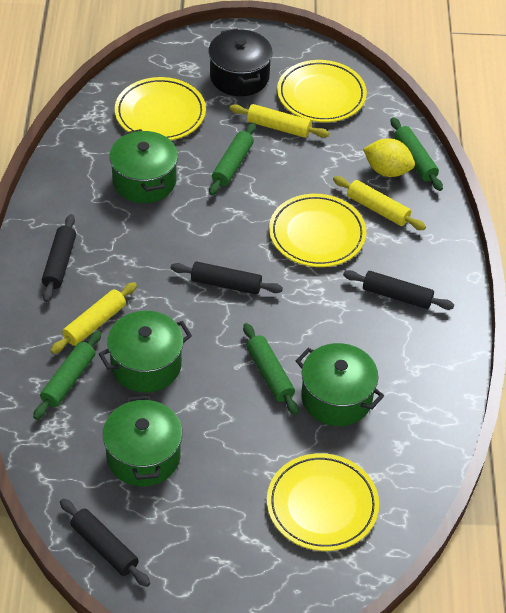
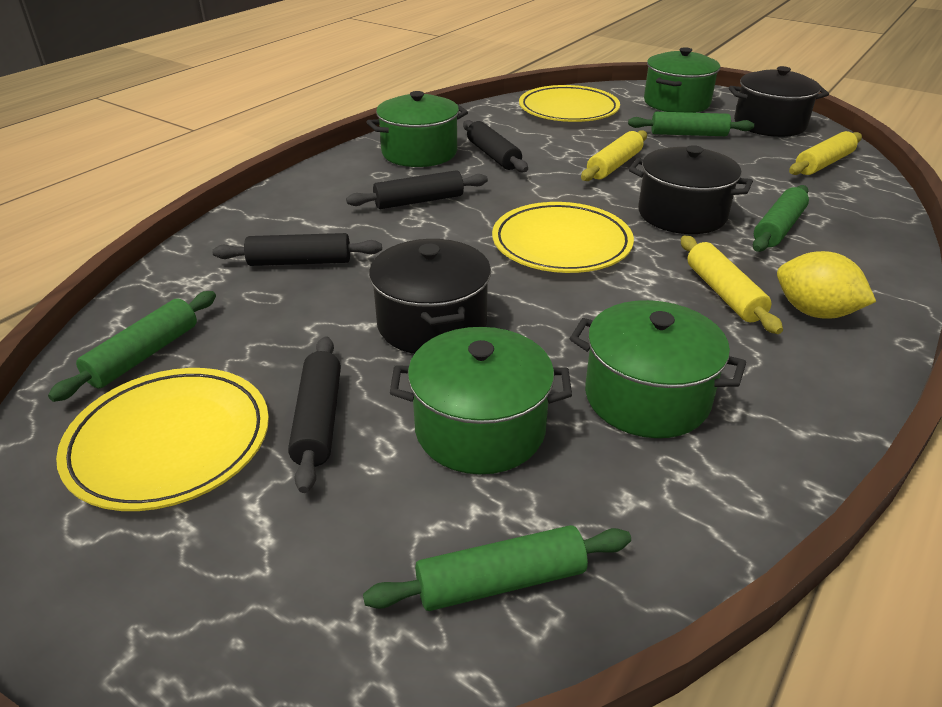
black pot: 1 -> 3
yellow plate: 4 -> 3

